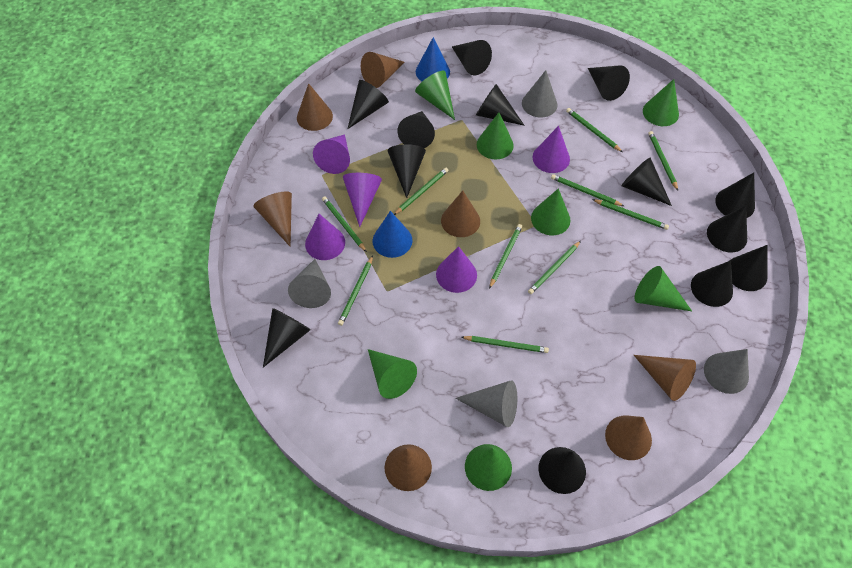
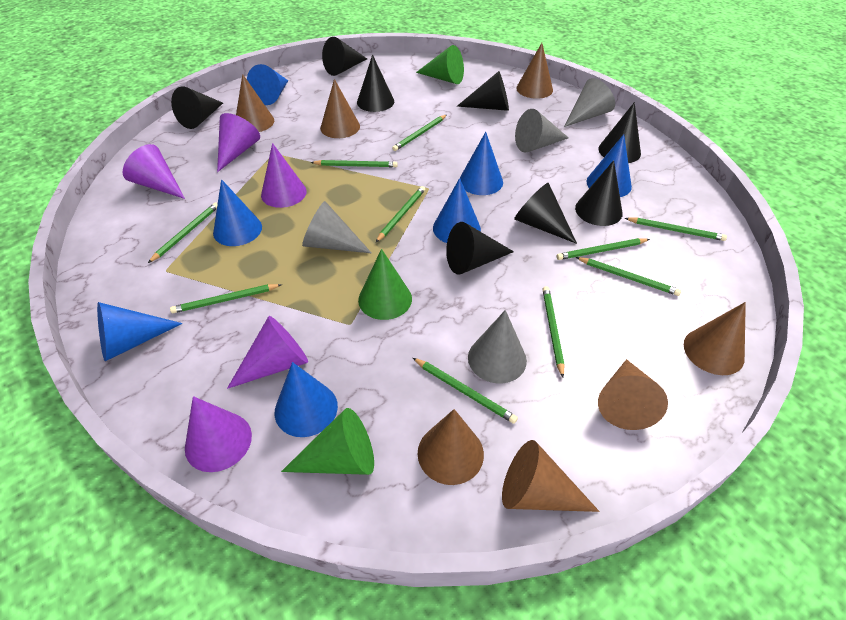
black cone: 13 -> 8
blue cone: 2 -> 7
green cone: 7 -> 3

